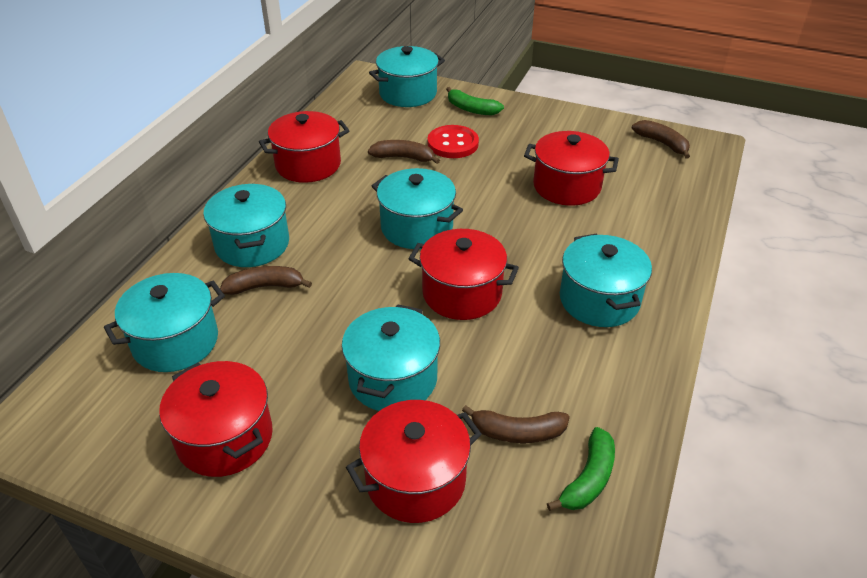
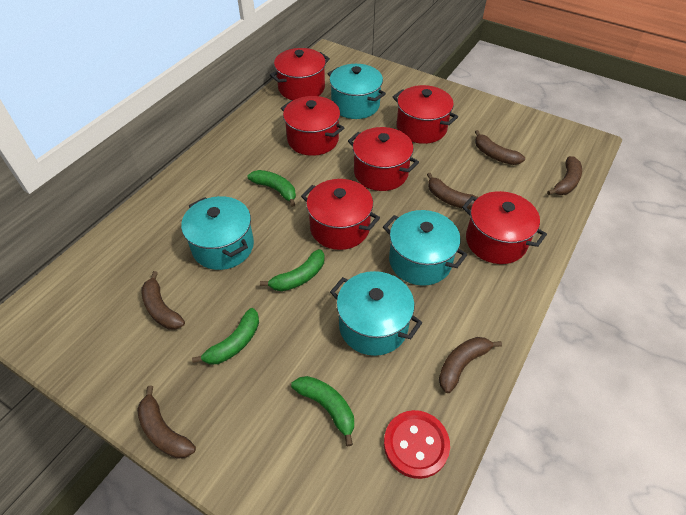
brown banana: 4 -> 6
green banana: 2 -> 4
red pot: 5 -> 6
turquoise pot: 6 -> 4

